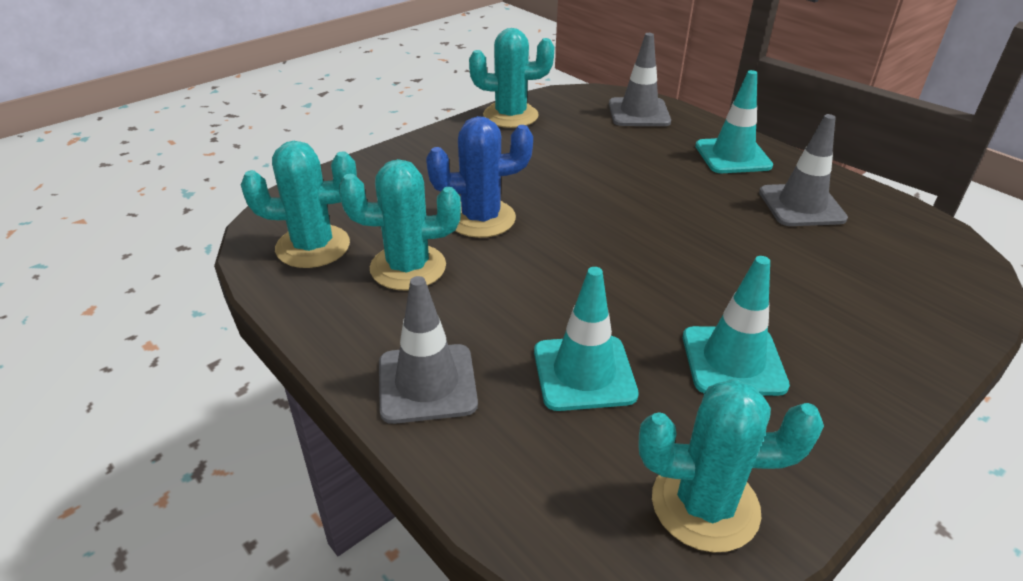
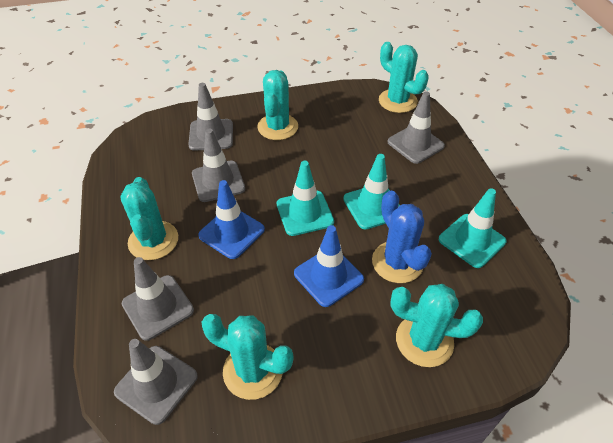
blue traffic cone: 0 -> 2
grey traffic cone: 3 -> 5
turquoise cactus: 4 -> 5

